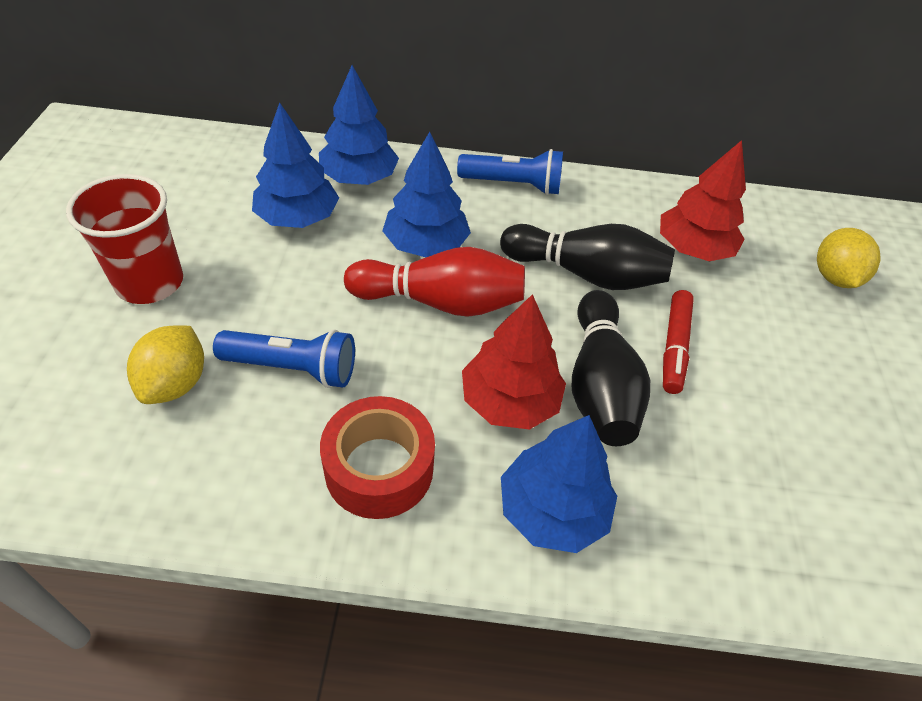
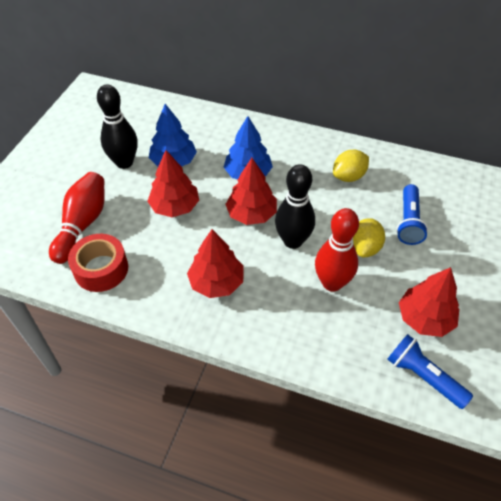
blue tree: 4 -> 2
red bowling pin: 1 -> 2
red cup: 1 -> 0
red marker: 1 -> 0
red tree: 2 -> 4

